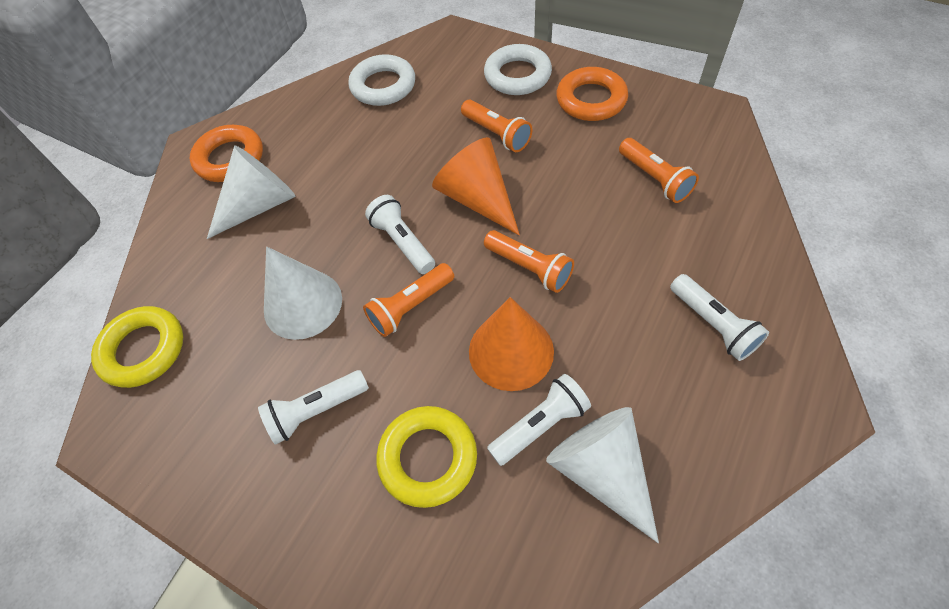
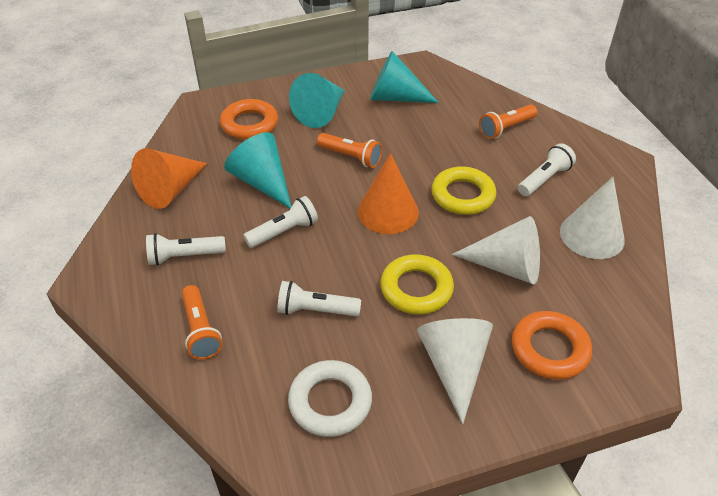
orange flashlight: 4 -> 3
turquoise cone: 0 -> 3
white ring: 2 -> 1

